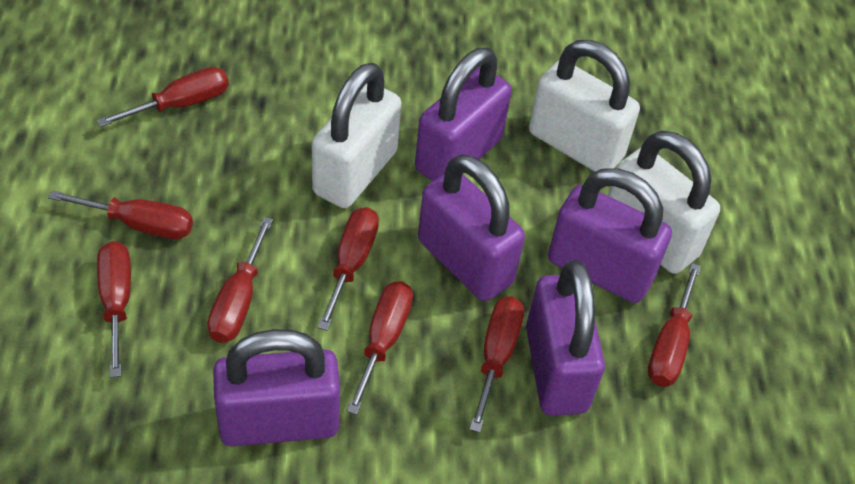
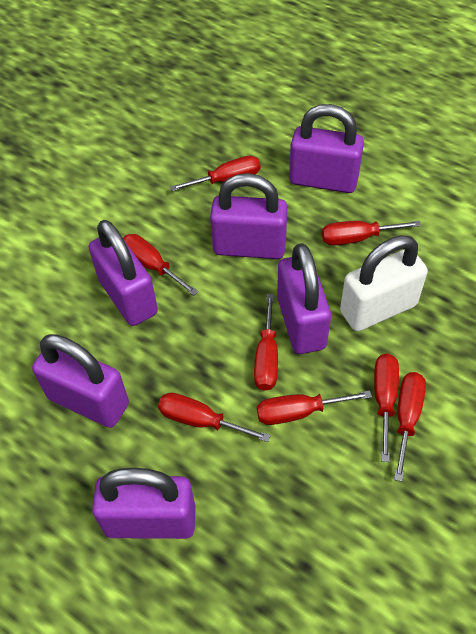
purple padlock: 5 -> 6
white padlock: 3 -> 1

